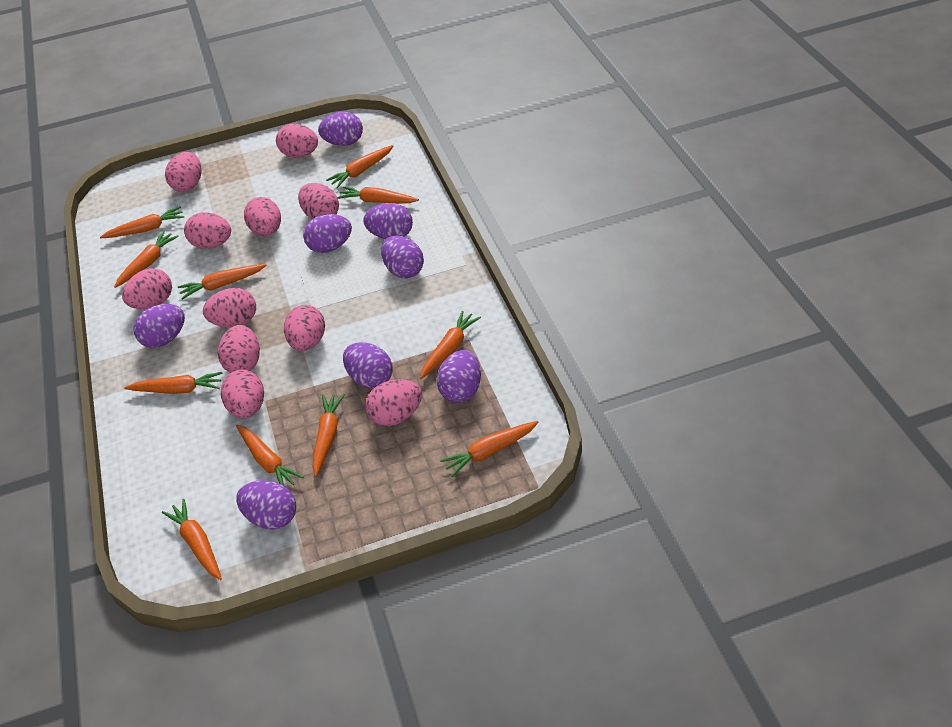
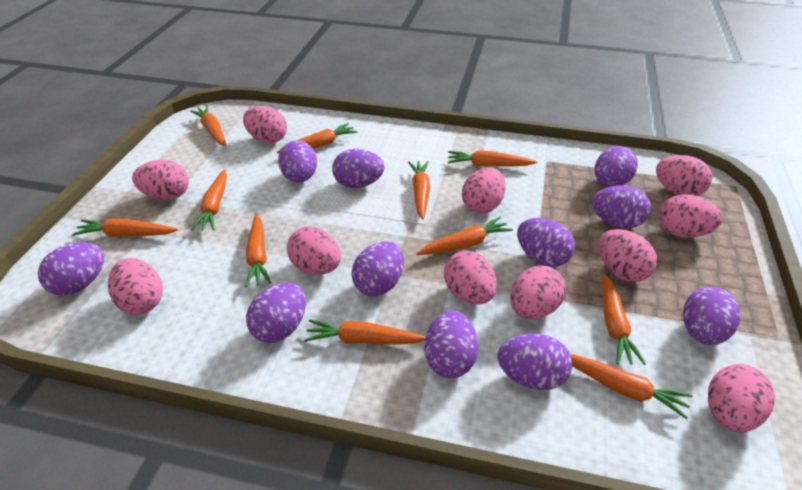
purple egg: 8 -> 11

